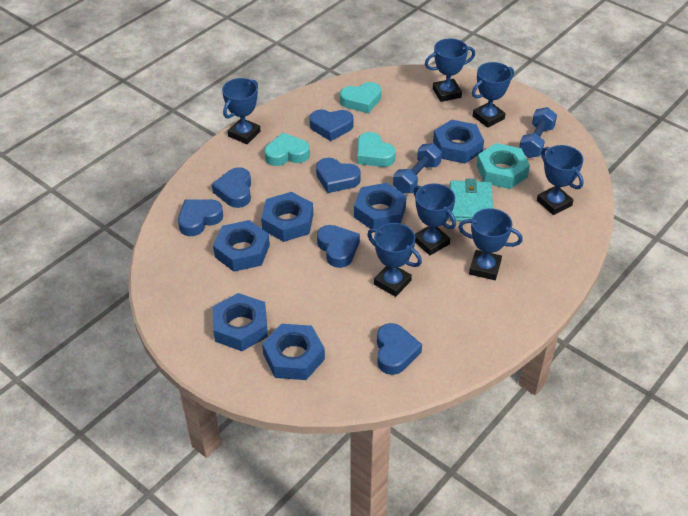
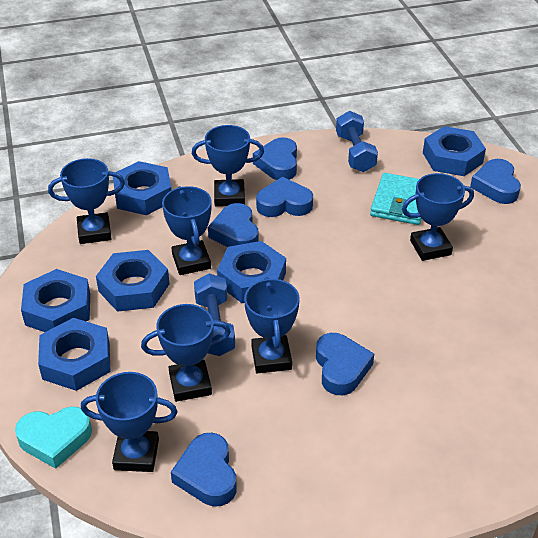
turquoise heart: 3 -> 1
turquoise nut: 1 -> 0

